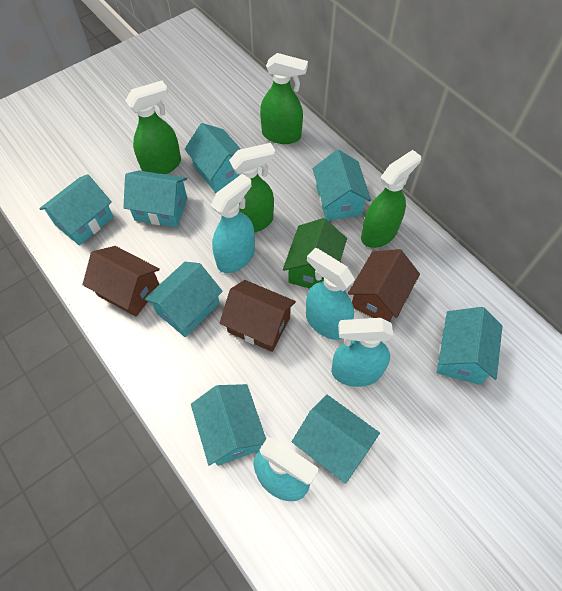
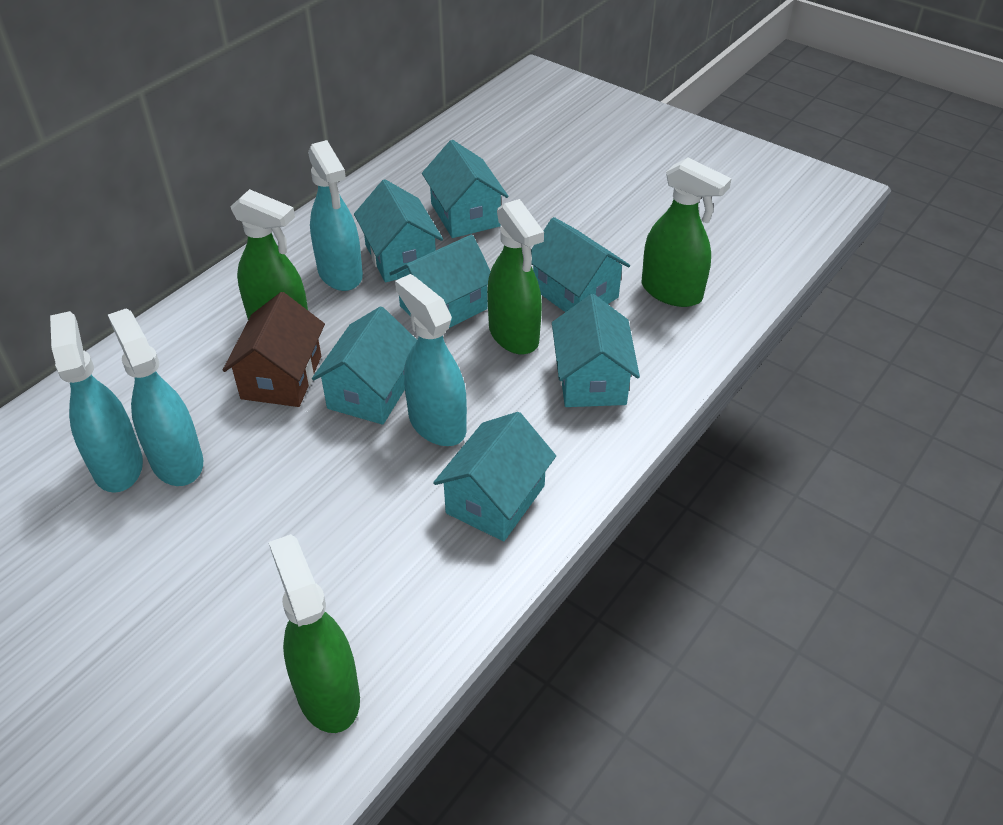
brown house: 3 -> 1
green house: 1 -> 0
turquoise house: 8 -> 7

